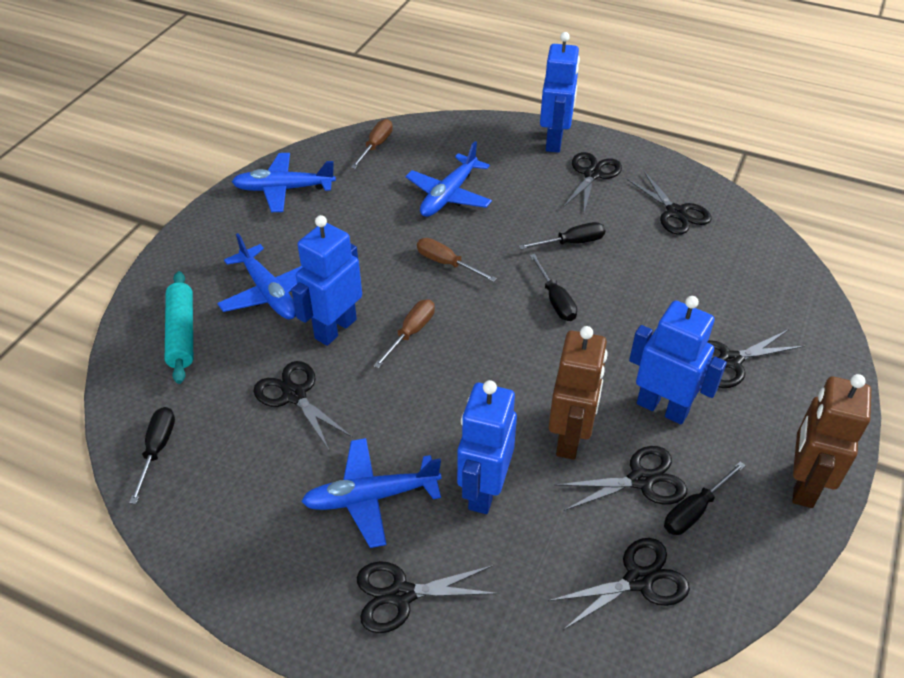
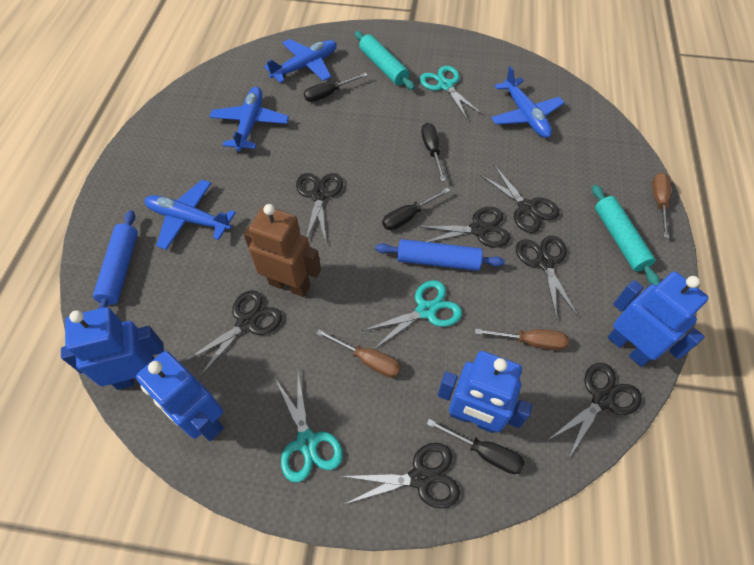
blue rolling pin: 0 -> 2
brown robot: 2 -> 1
turquoise rolling pin: 1 -> 2
turquoise scissors: 0 -> 3

